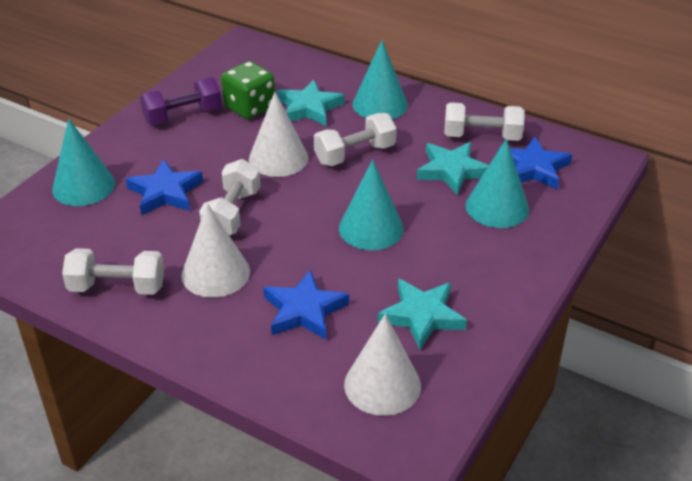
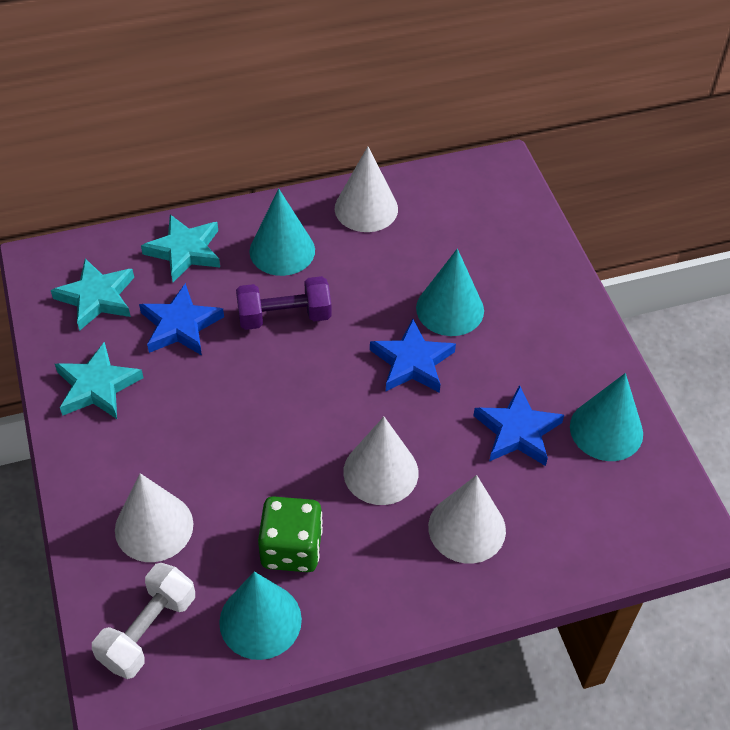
white cone: 3 -> 4
white dumbbell: 4 -> 1

